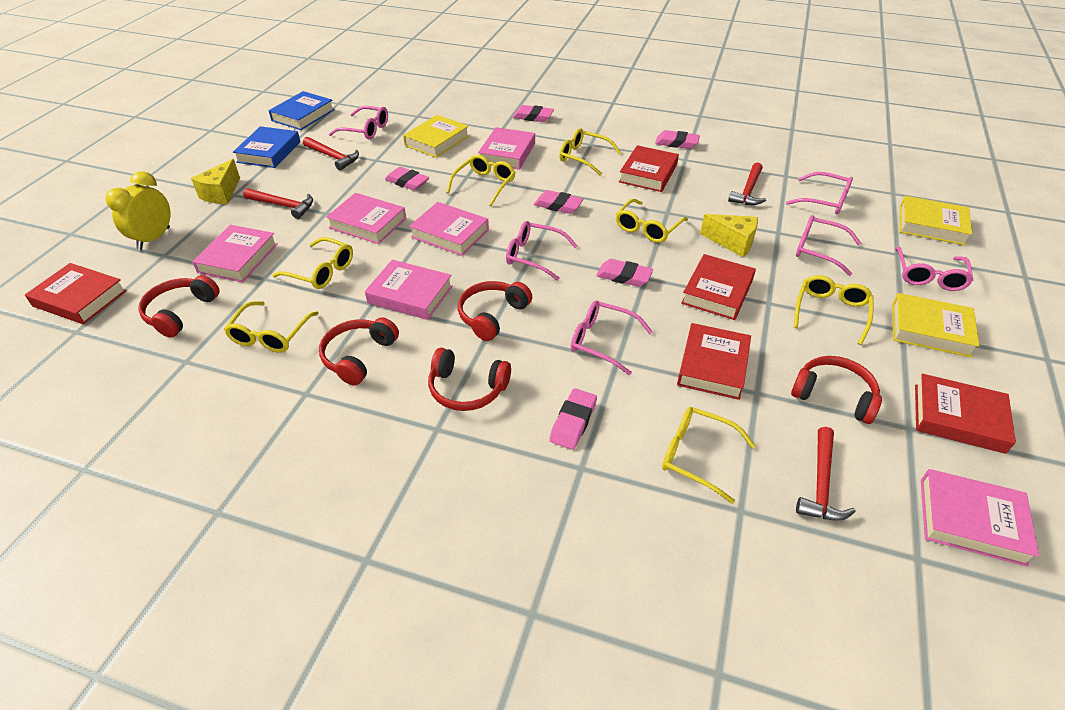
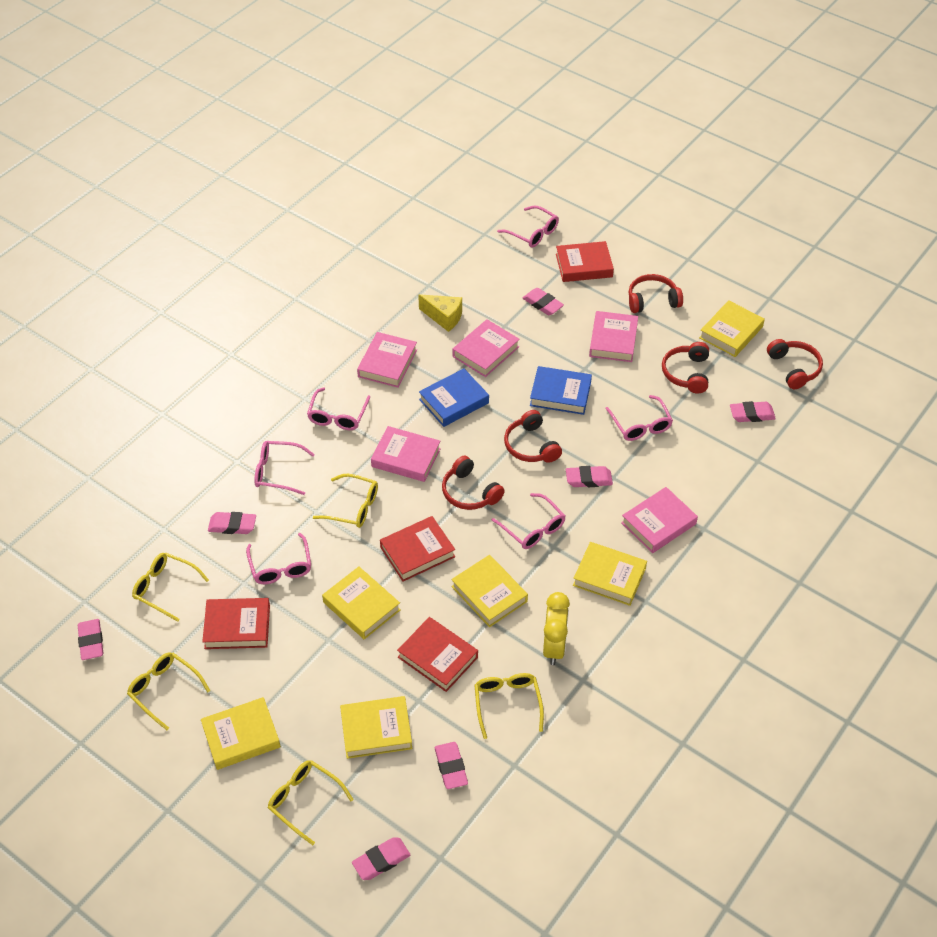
pink book: 6 -> 5
pink eraser: 6 -> 7
red book: 5 -> 4
red hammer: 4 -> 0
yellow book: 3 -> 6
yellow cheese: 2 -> 1
yellow glasses: 7 -> 5

